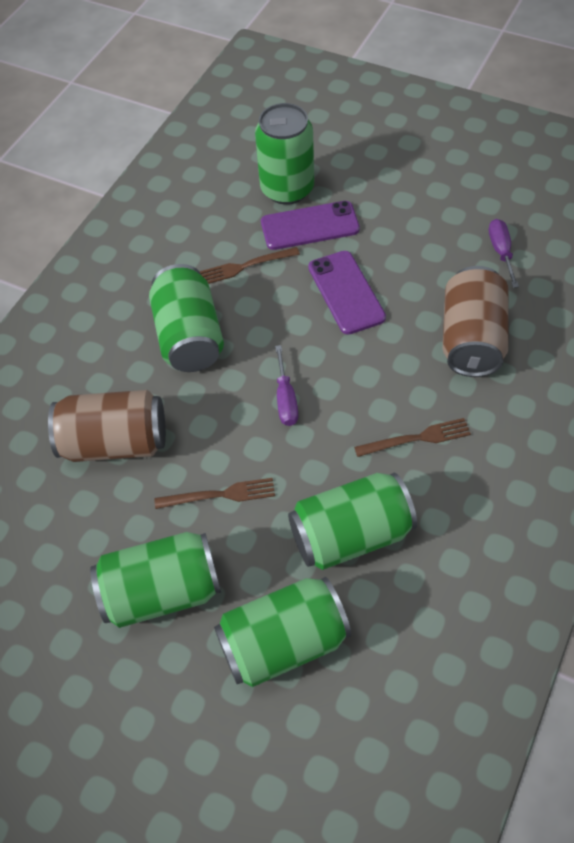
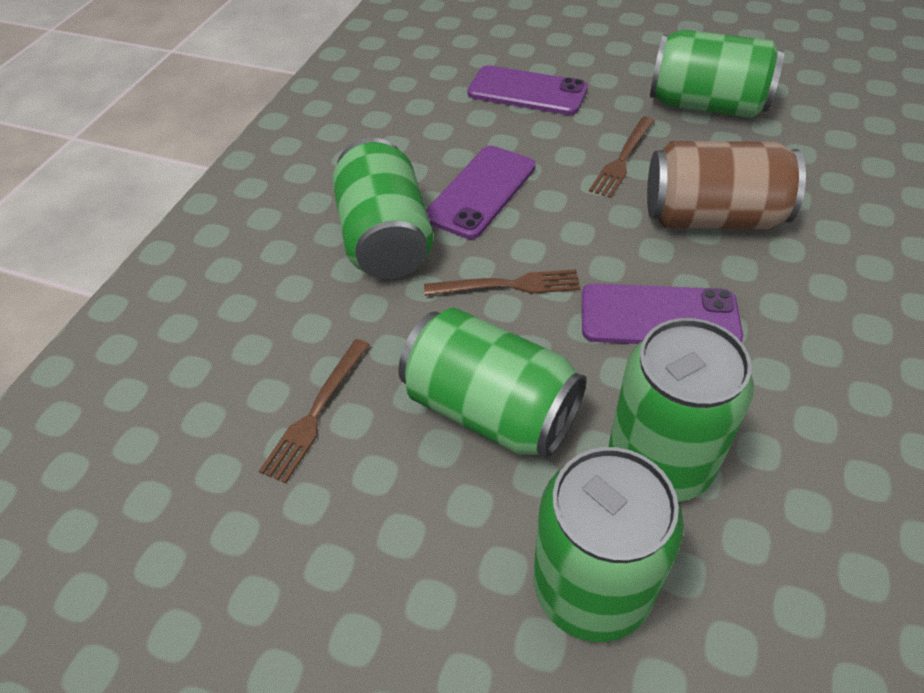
brown can: 2 -> 1
purple phone: 2 -> 3
purple screwdriver: 2 -> 0

